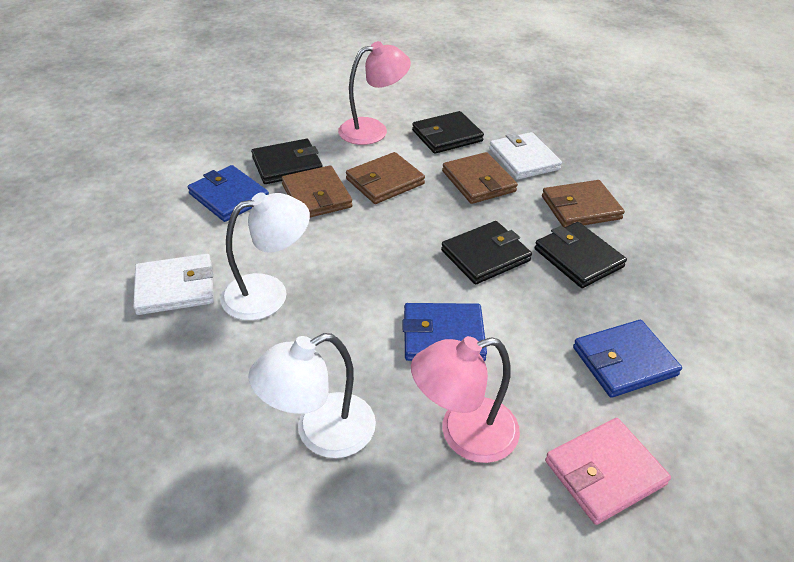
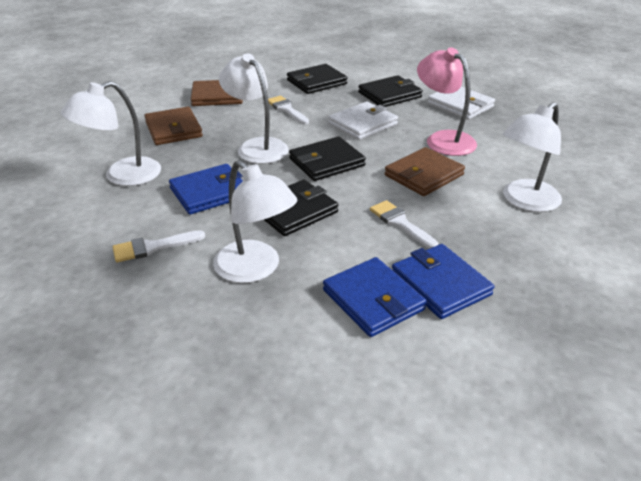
brown wallet: 4 -> 3
pink lamp: 2 -> 1
pink wallet: 1 -> 0
white brush: 0 -> 3
white lamp: 2 -> 4

